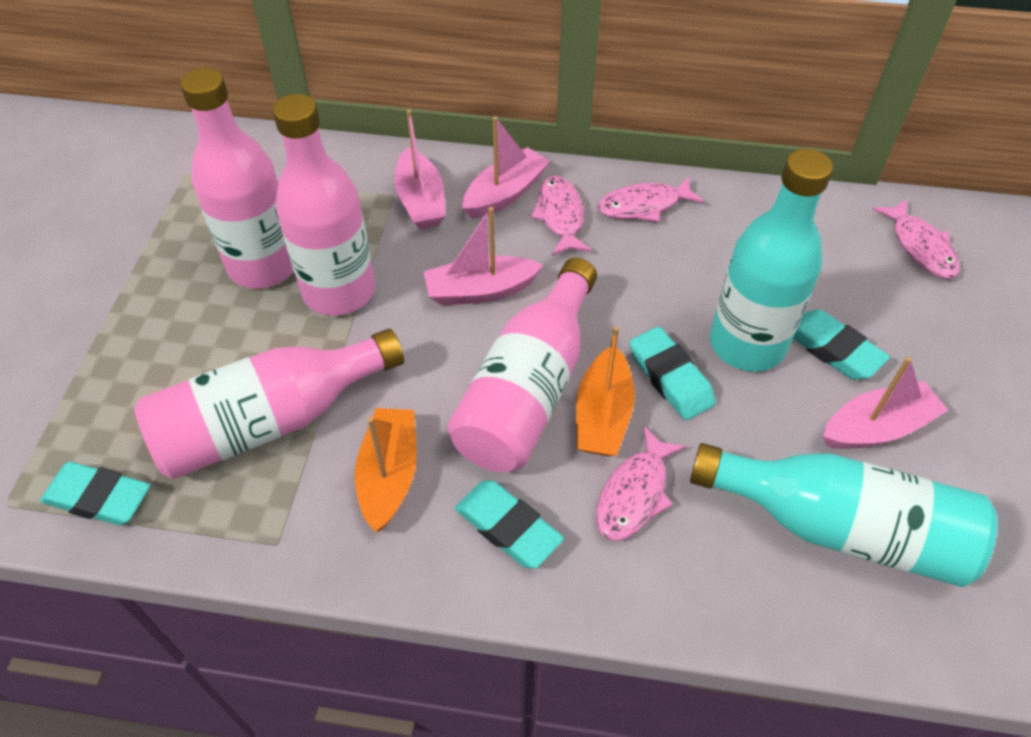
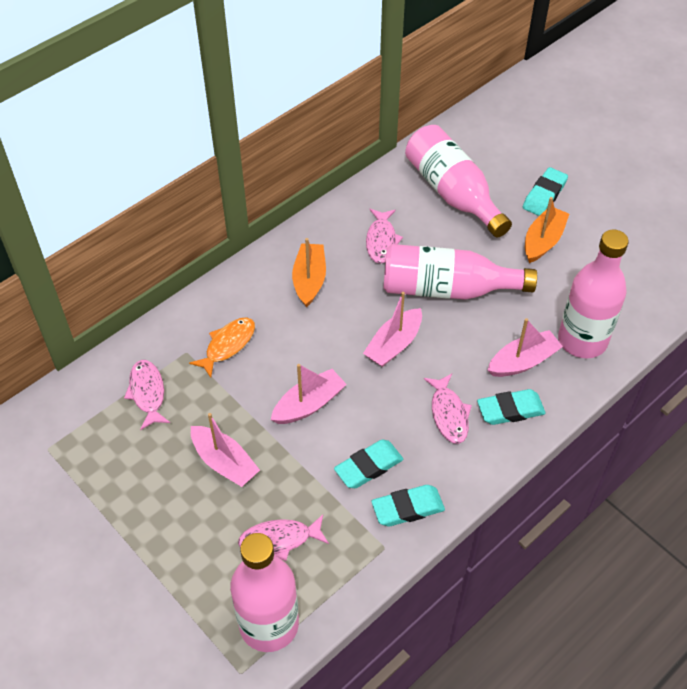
orange fish: 0 -> 1
turquoise bottle: 2 -> 0

